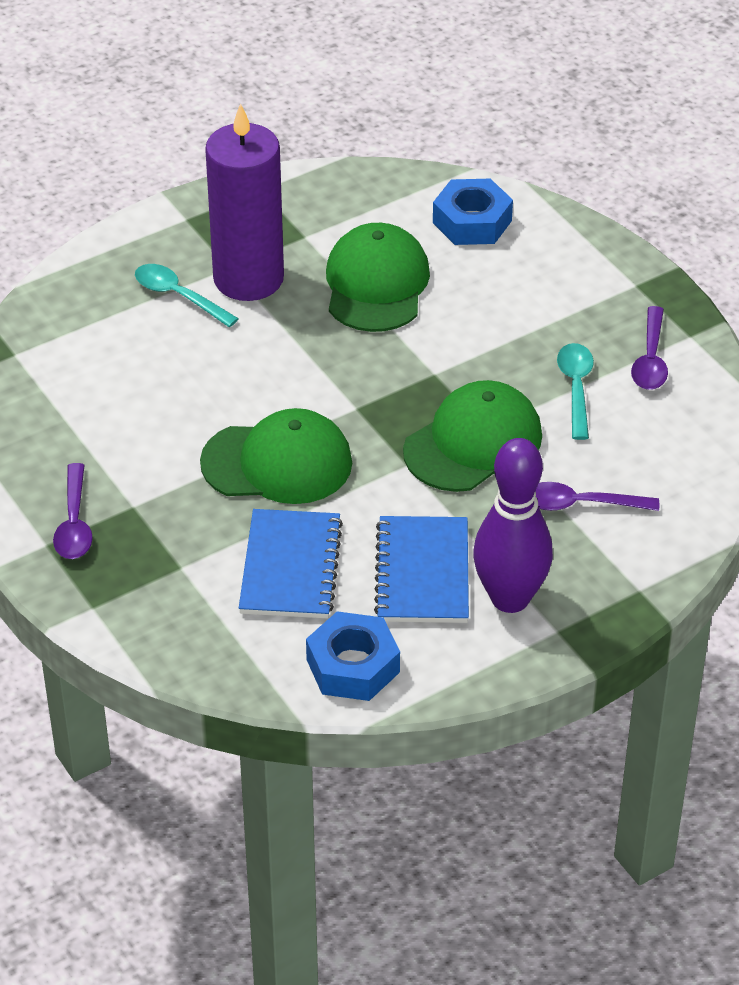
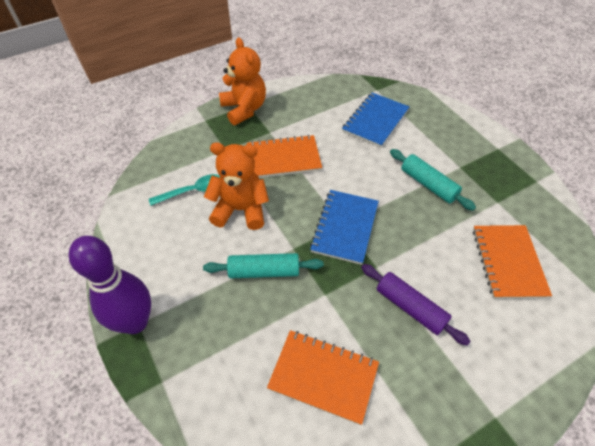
blue nut: 2 -> 0
green cap: 3 -> 0
orange notebook: 0 -> 3
orange teddy bear: 0 -> 2
purple candle: 1 -> 0
purple rolling pin: 0 -> 1
purple spoon: 3 -> 0
turquoise rolling pin: 0 -> 2
turquoise spoon: 2 -> 1

